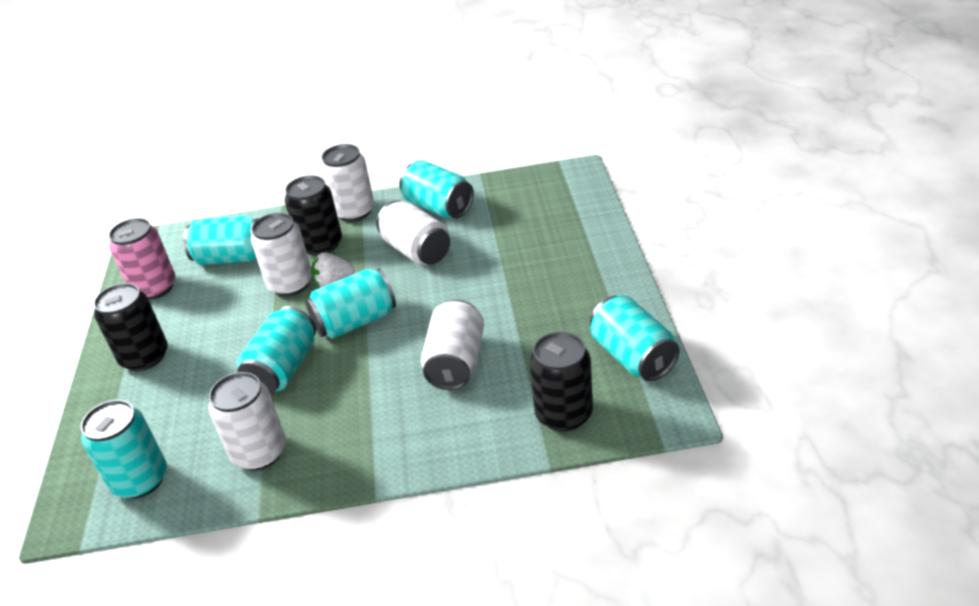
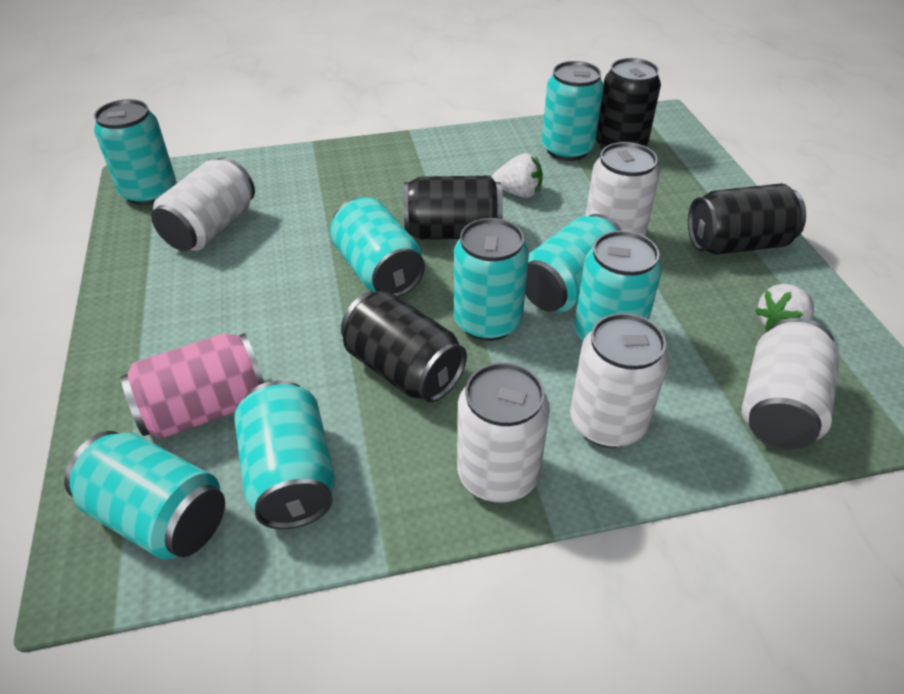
black can: 3 -> 4
turquoise can: 6 -> 8
white strawberry: 1 -> 2

